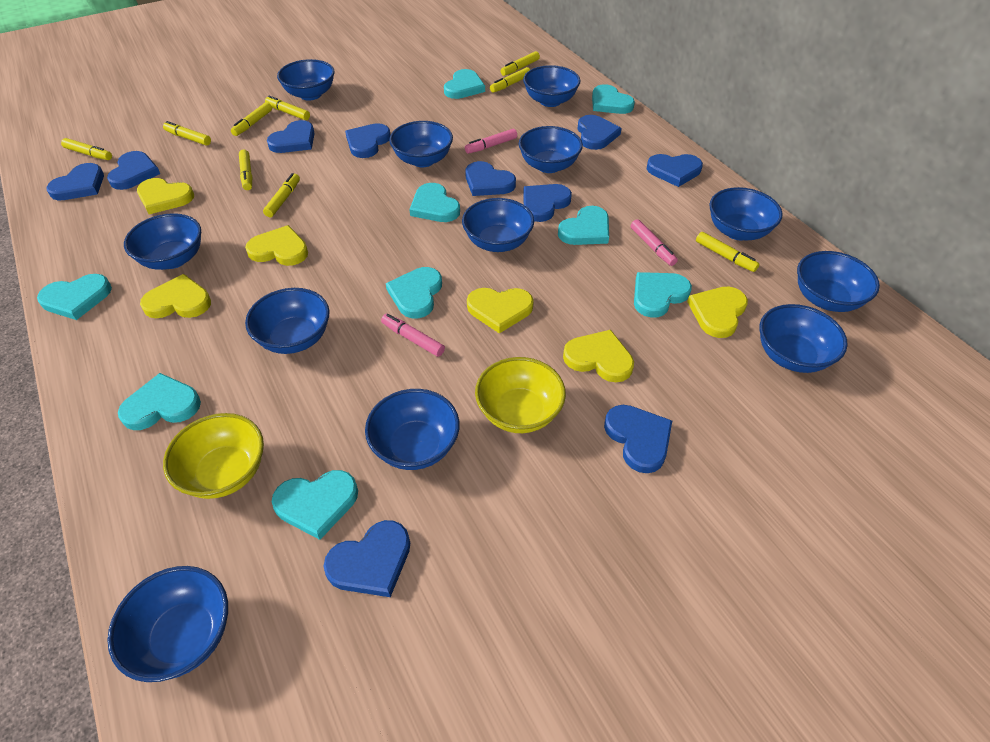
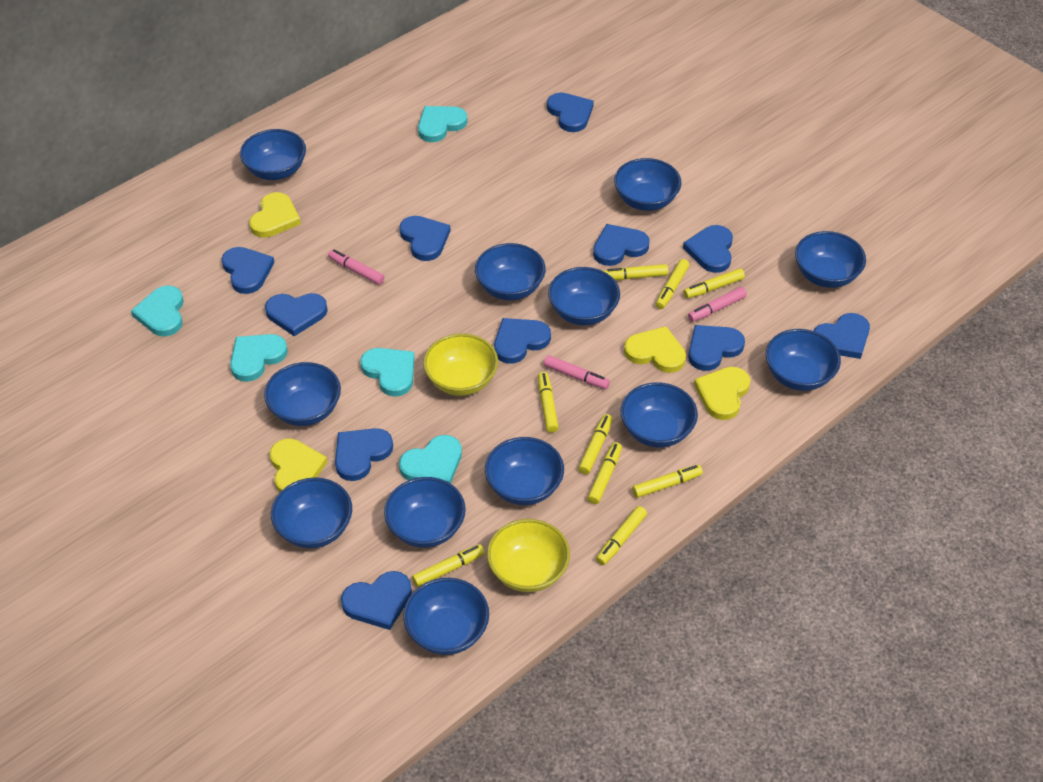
blue heart: 10 -> 11
turquoise heart: 9 -> 5
yellow heart: 6 -> 4

